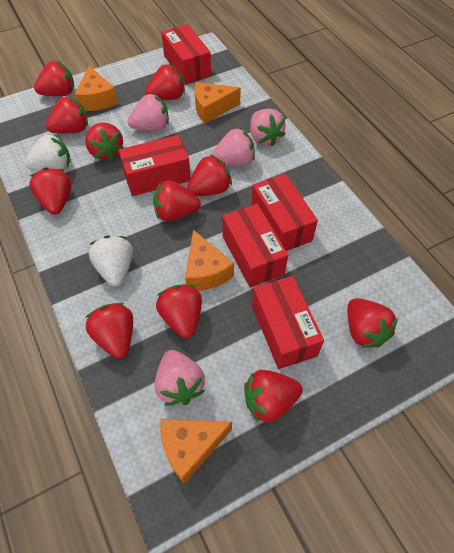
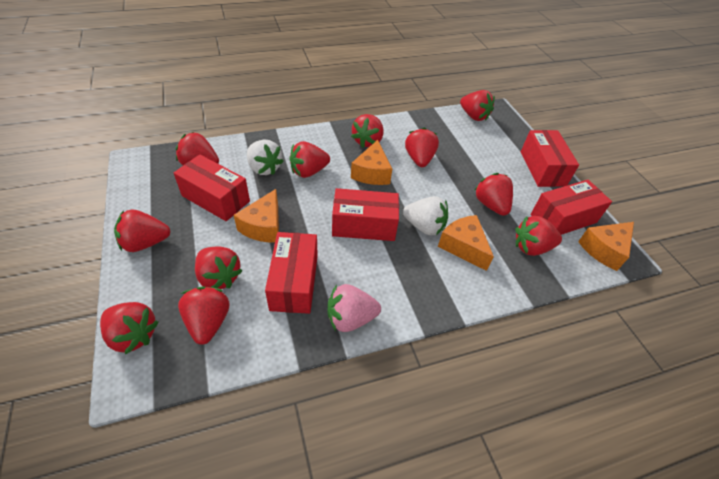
pink strawberry: 4 -> 1

